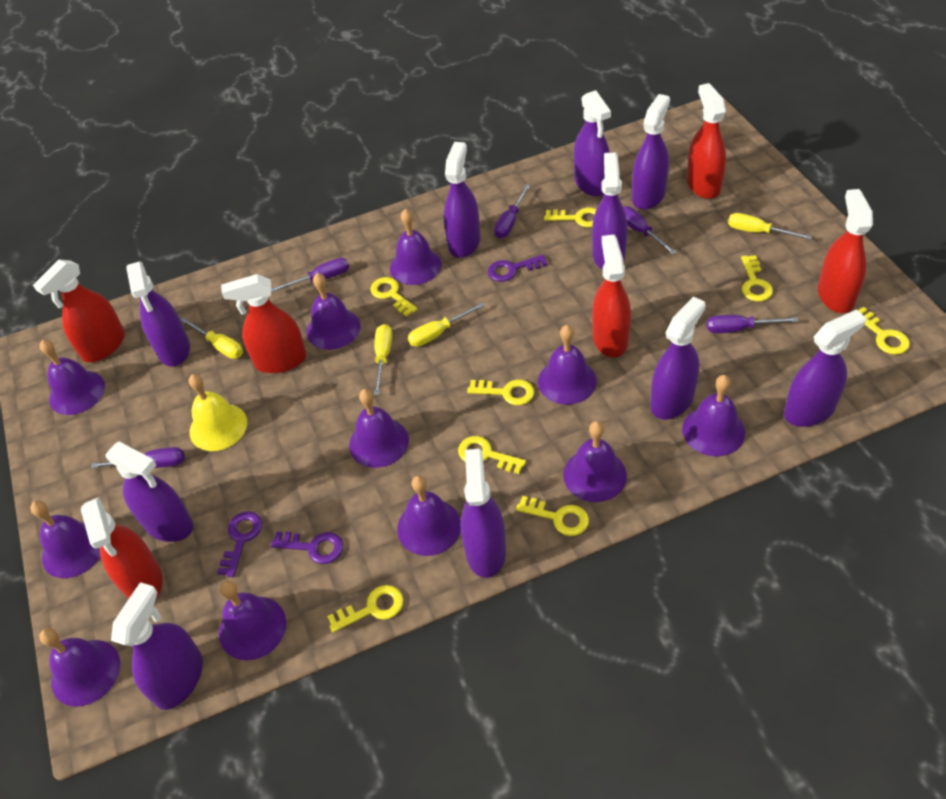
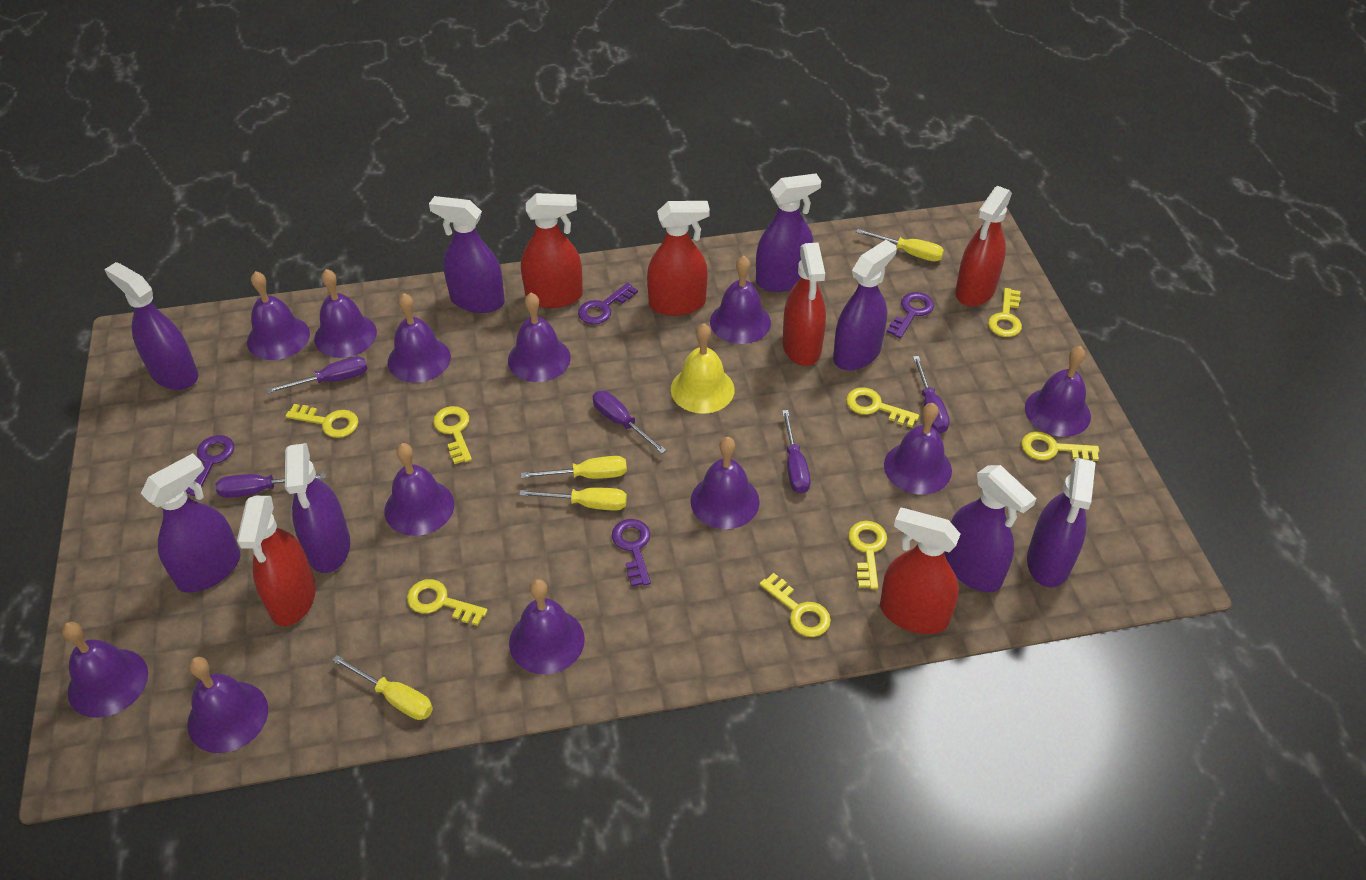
purple bell: 11 -> 12
purple key: 3 -> 4
purple spray bottle: 10 -> 8

